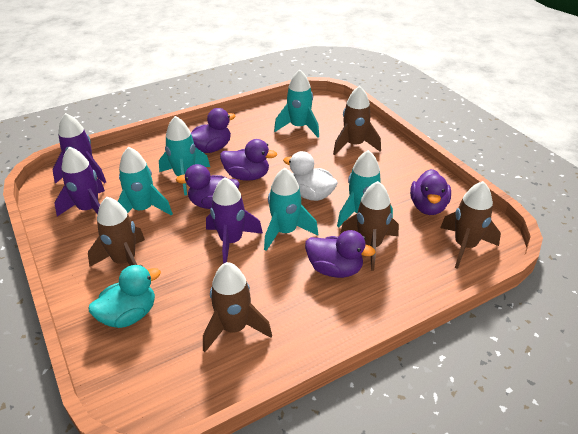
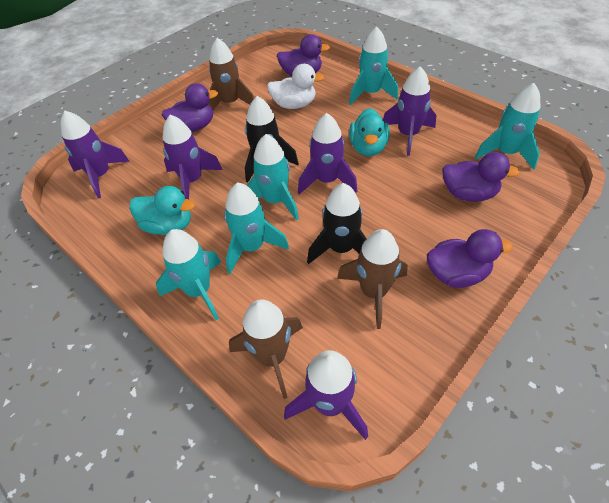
black rocket: 0 -> 2
brown rocket: 5 -> 3
purple duck: 5 -> 4
purple rocket: 3 -> 5
turquoise duck: 1 -> 2

